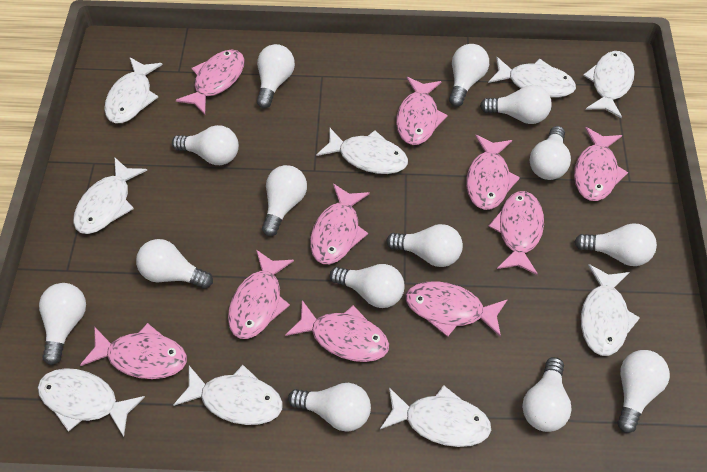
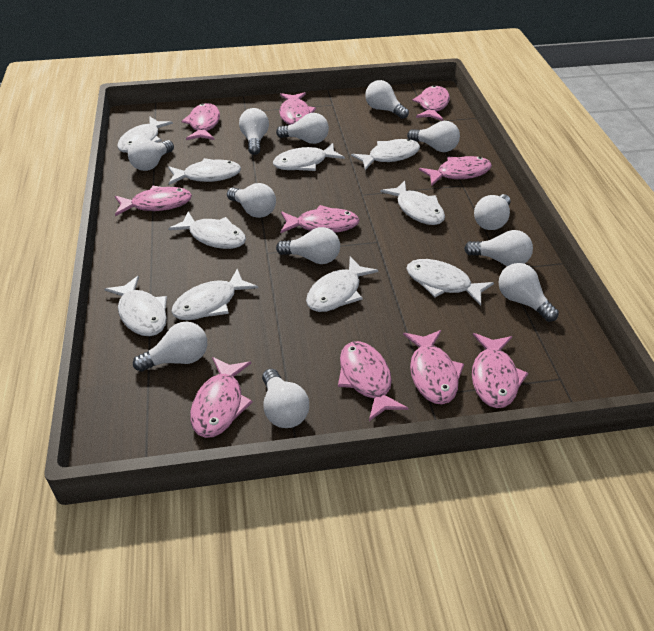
white fish: 9 -> 10
white light bulb: 14 -> 12

